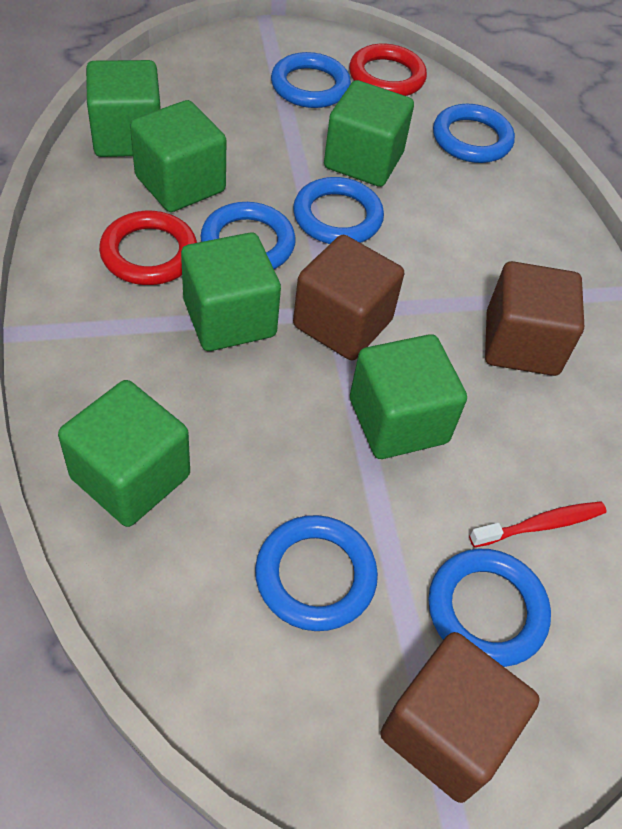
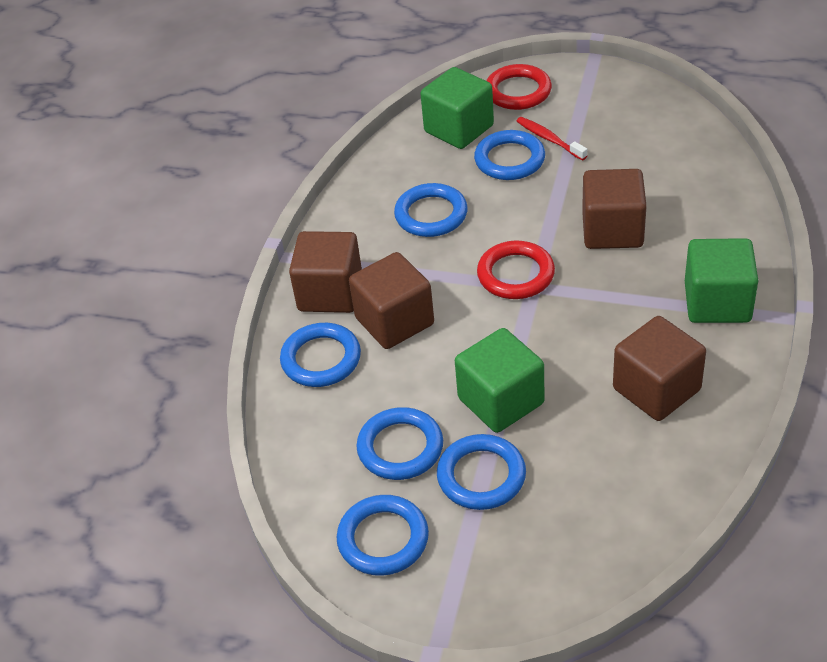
brown cube: 3 -> 4
green cube: 6 -> 3

